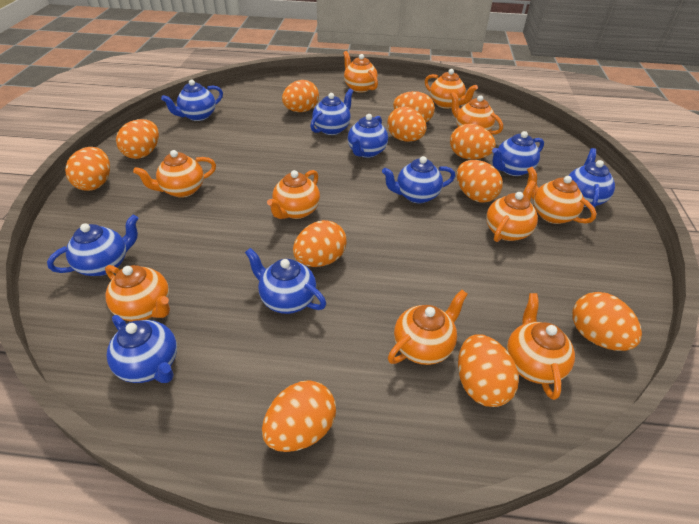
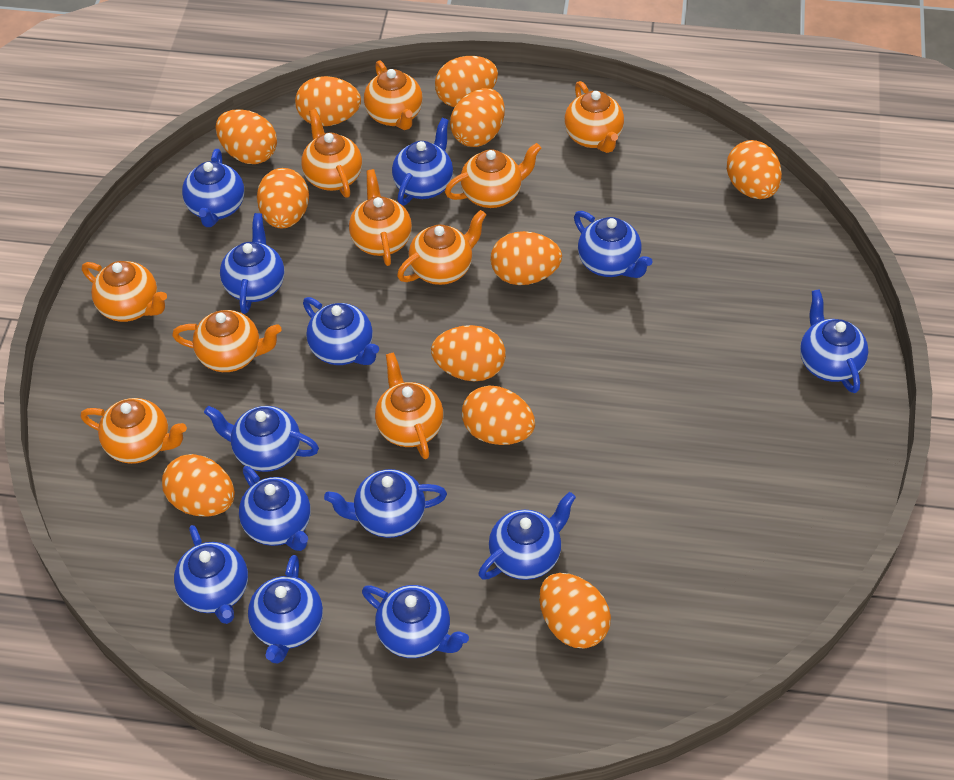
blue teapot: 9 -> 13

